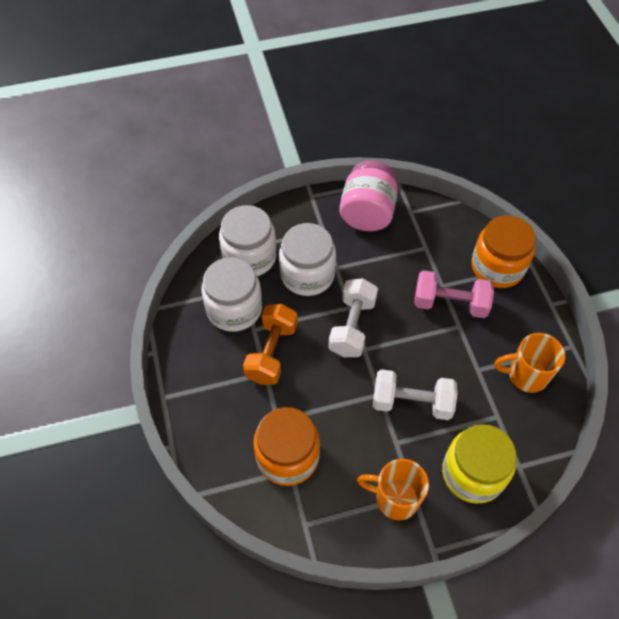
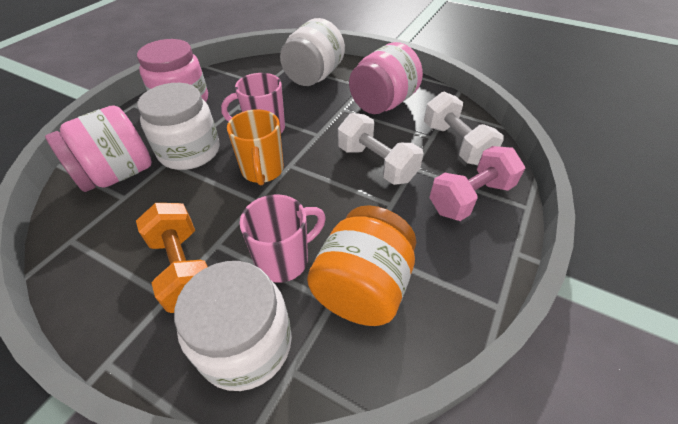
orange jar: 2 -> 1
orange mug: 2 -> 1
pink jar: 1 -> 3
pink mug: 0 -> 2
yellow jar: 1 -> 0

